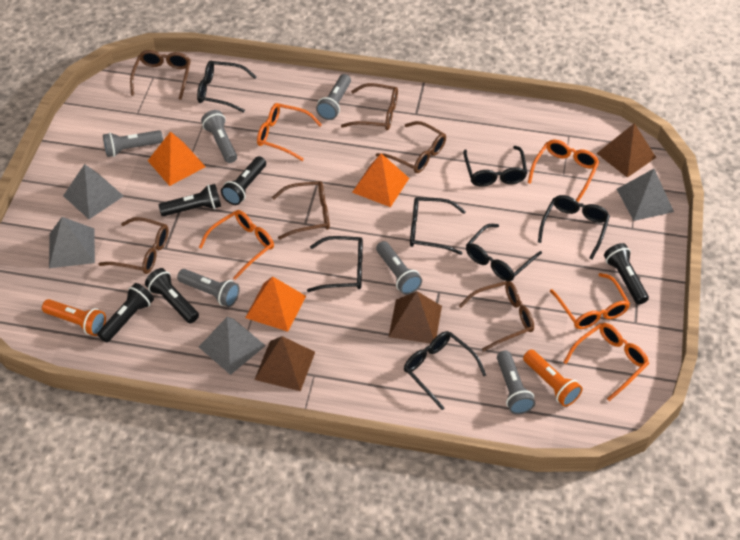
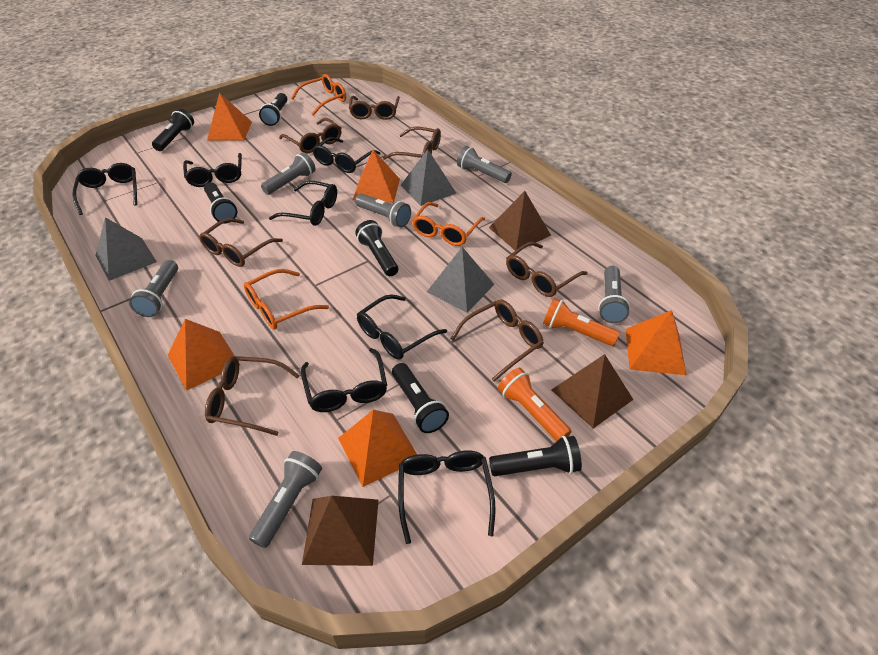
black flashlight: 5 -> 6
brown glasses: 6 -> 7
grey pyramid: 4 -> 3
orange glasses: 5 -> 3
orange pyramid: 3 -> 5

